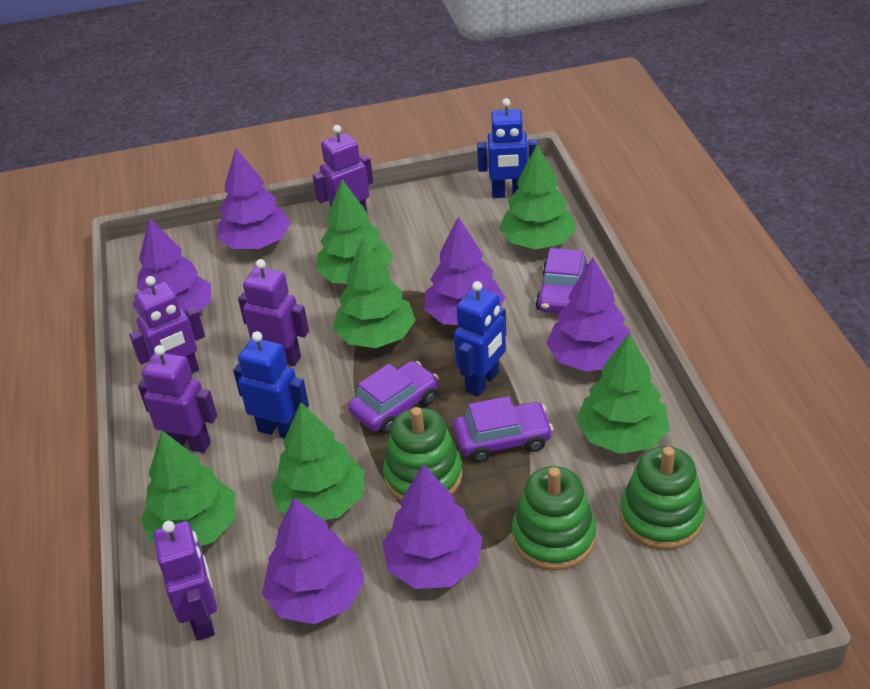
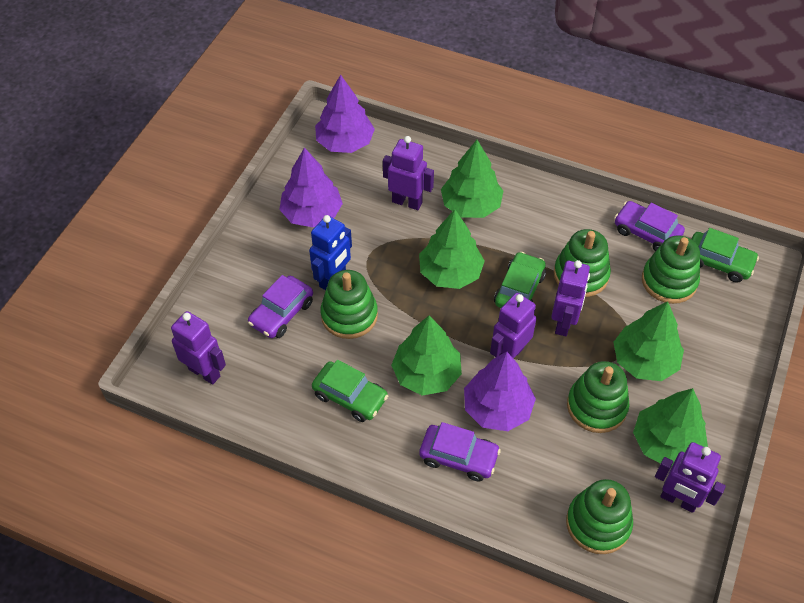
blue robot: 3 -> 1
green car: 0 -> 3
green stacking toy: 3 -> 5
green tree: 6 -> 5
purple tree: 6 -> 3

